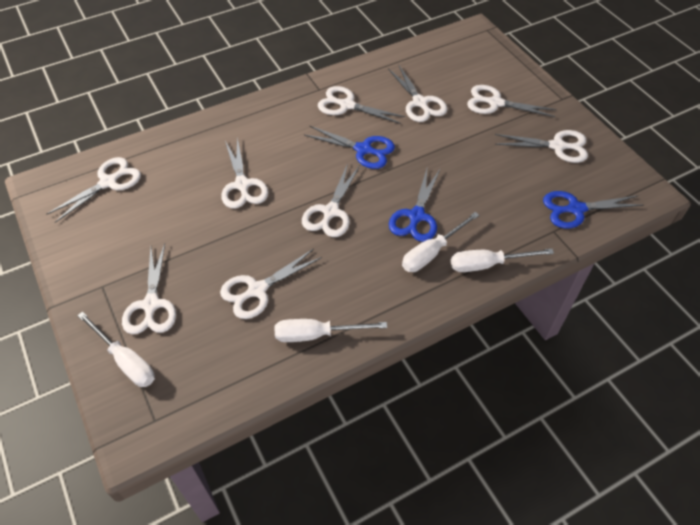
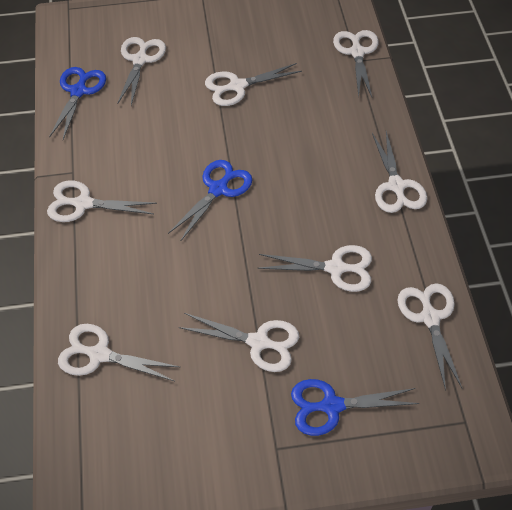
white screwdriver: 4 -> 0

